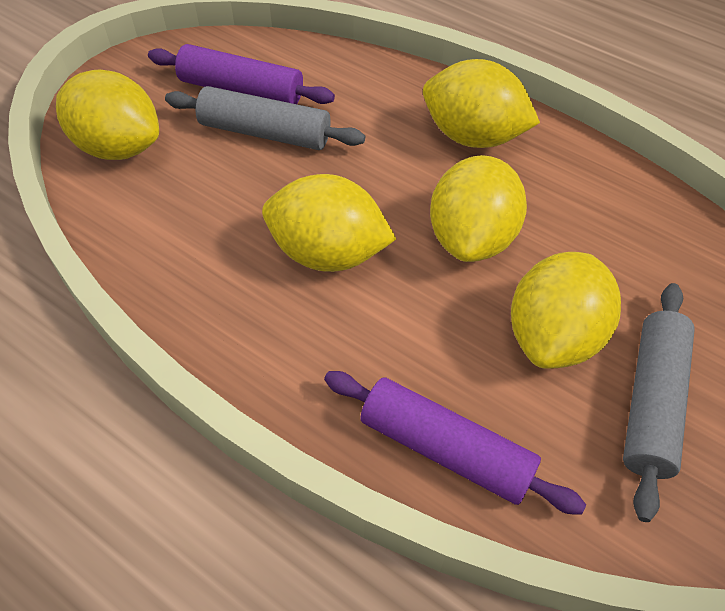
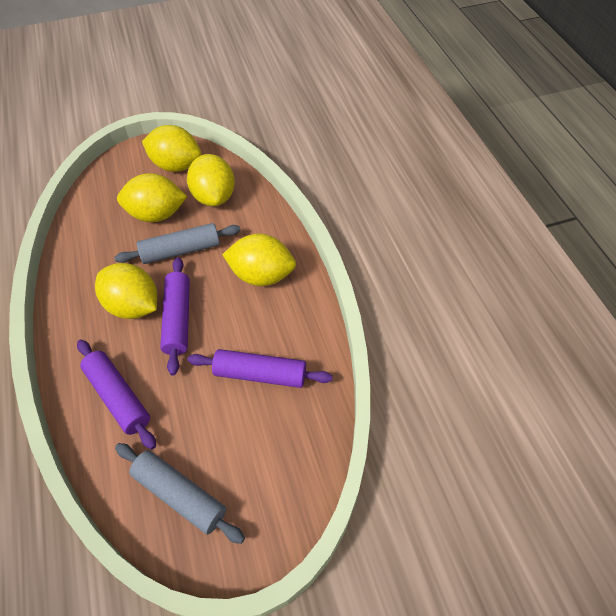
purple rolling pin: 2 -> 3

